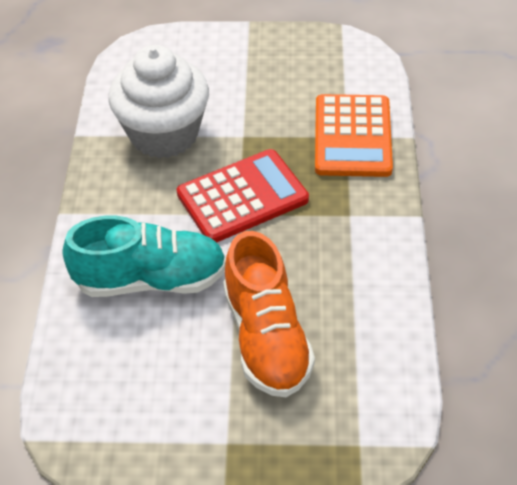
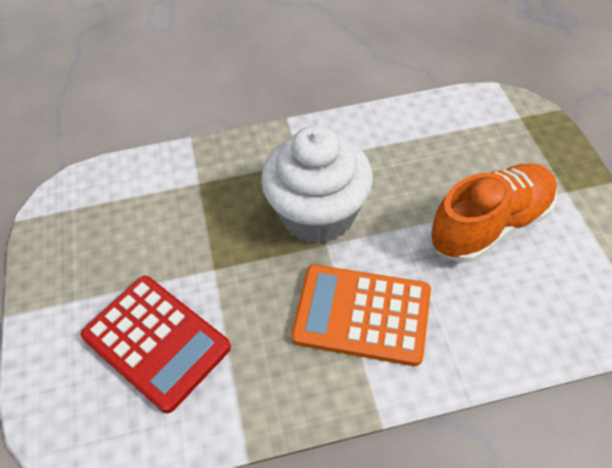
turquoise shoe: 1 -> 0

